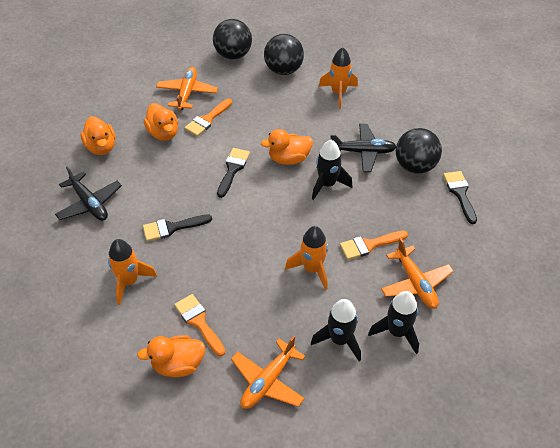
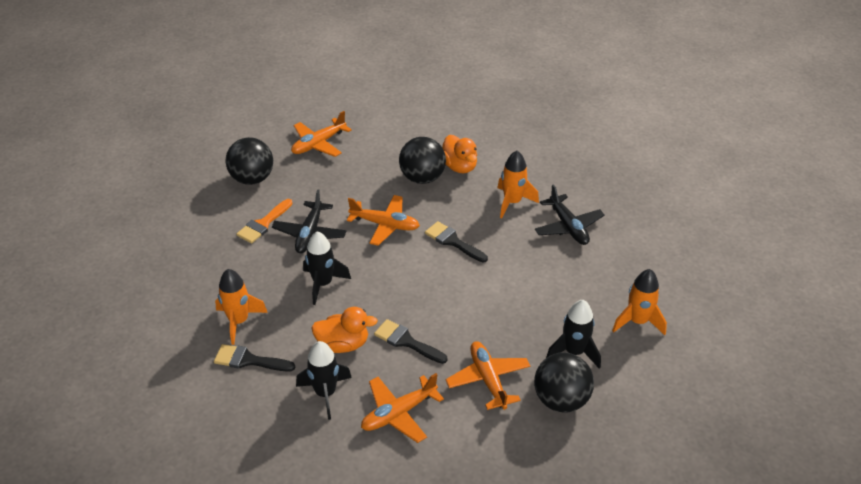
orange brush: 3 -> 1
orange duck: 4 -> 2
orange plane: 3 -> 4

